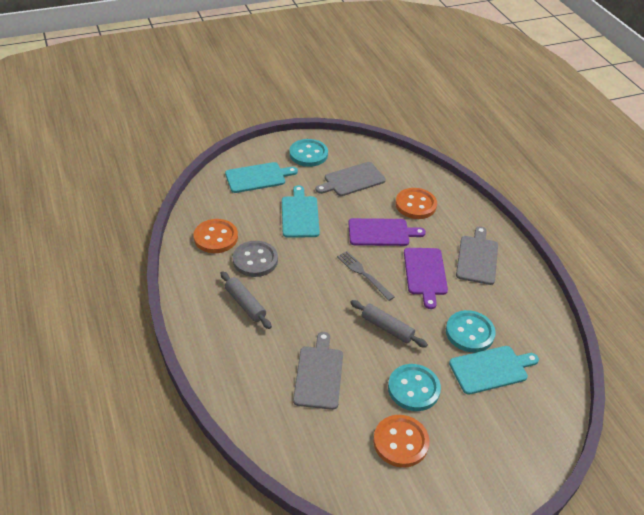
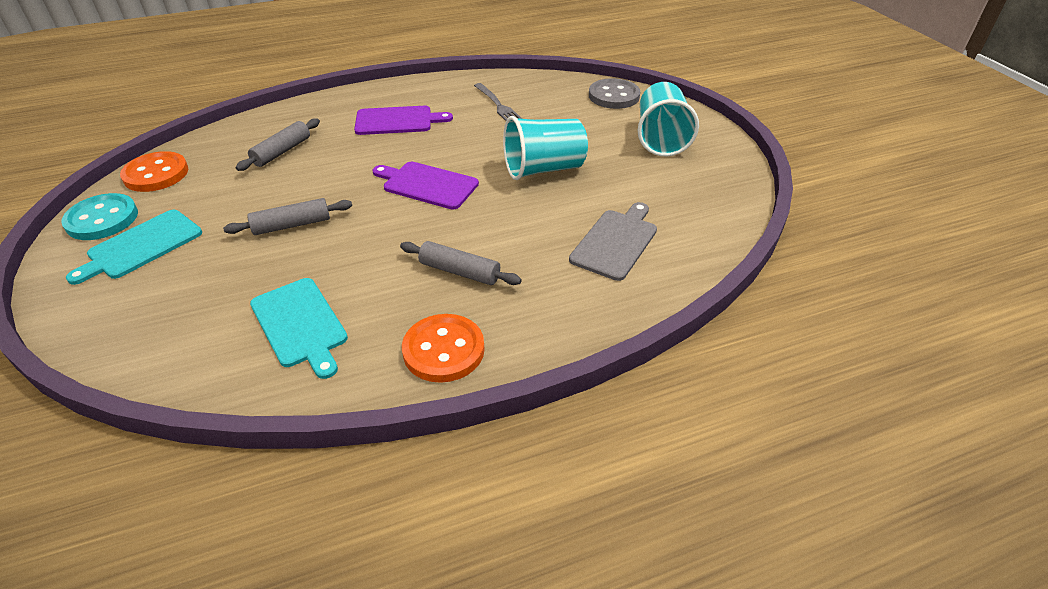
grey cutting board: 3 -> 1
grey rolling pin: 2 -> 3
orange button: 3 -> 2
turquoise button: 3 -> 1
turquoise cup: 0 -> 2
turquoise cutting board: 3 -> 2

